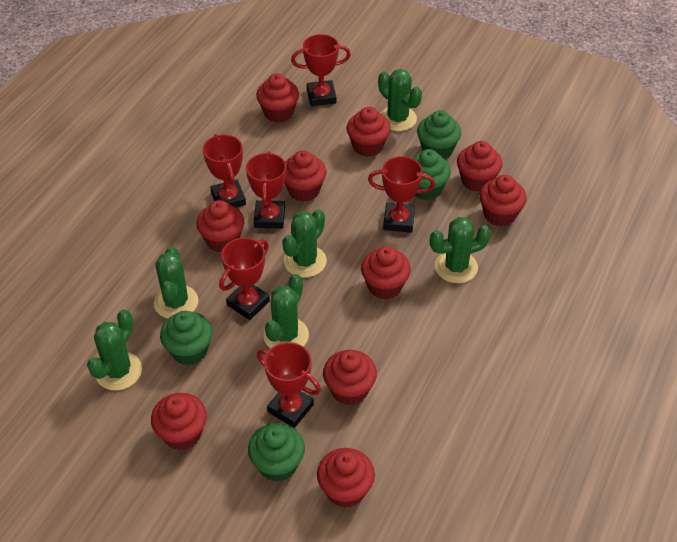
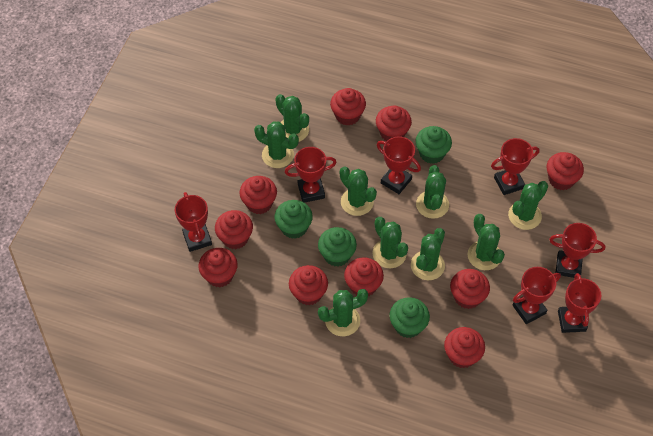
green cactus: 6 -> 9
red trophy: 6 -> 7

